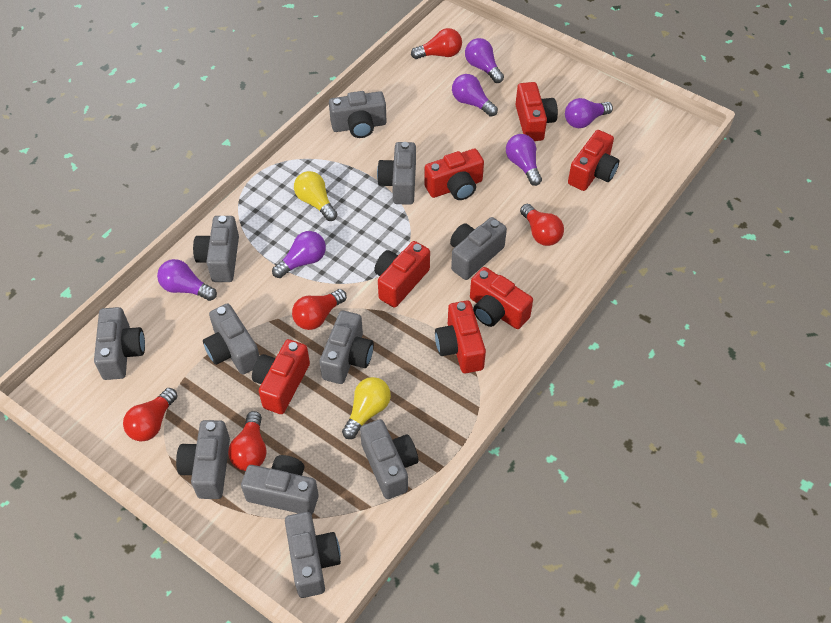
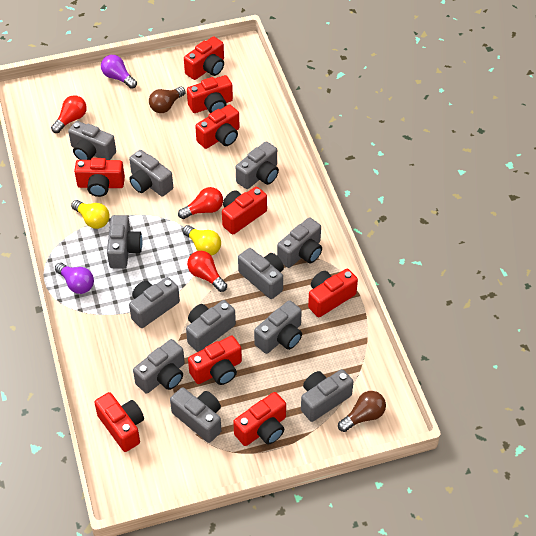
brown light bulb: 0 -> 2
grey camera: 11 -> 12
purple light bulb: 6 -> 2
red camera: 7 -> 9
red light bulb: 5 -> 3

